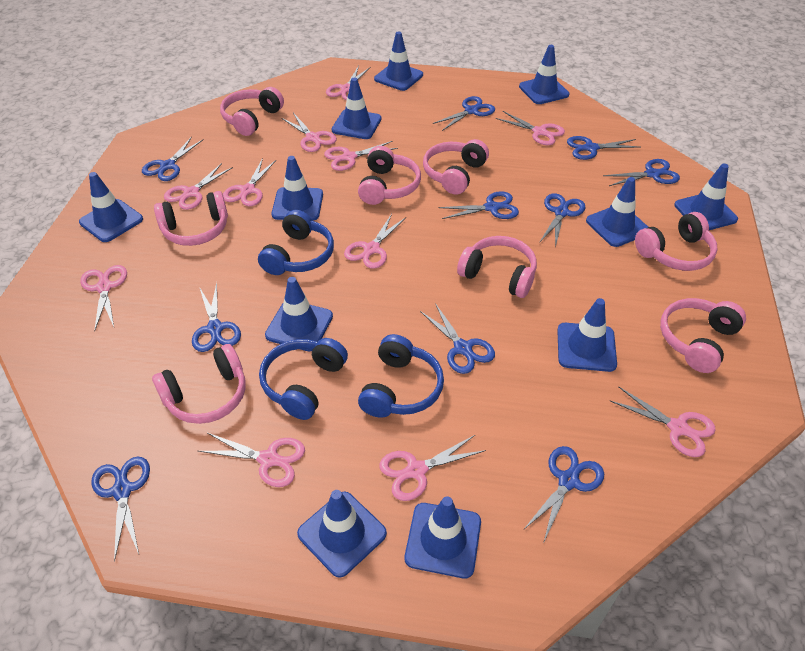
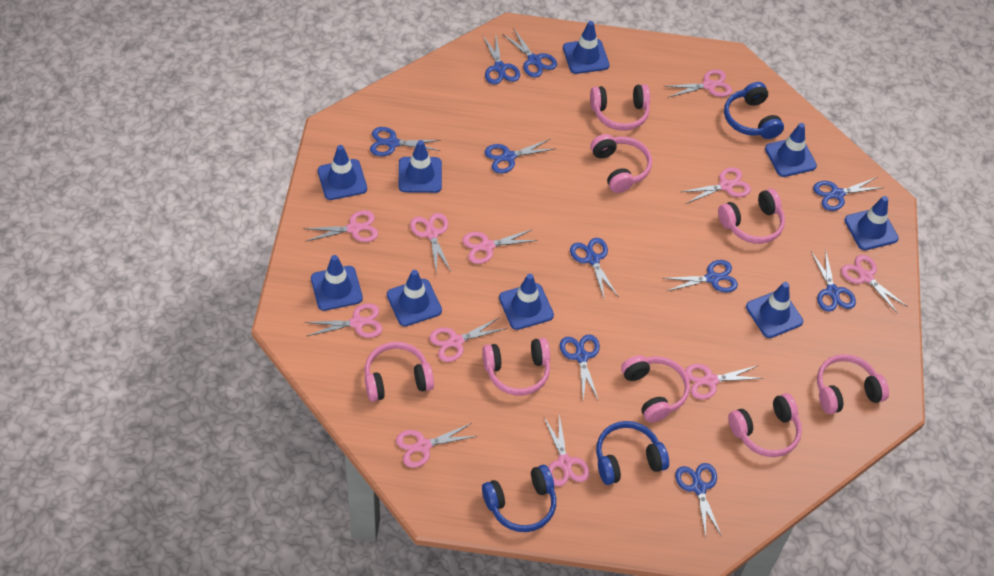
blue traffic cone: 11 -> 9

